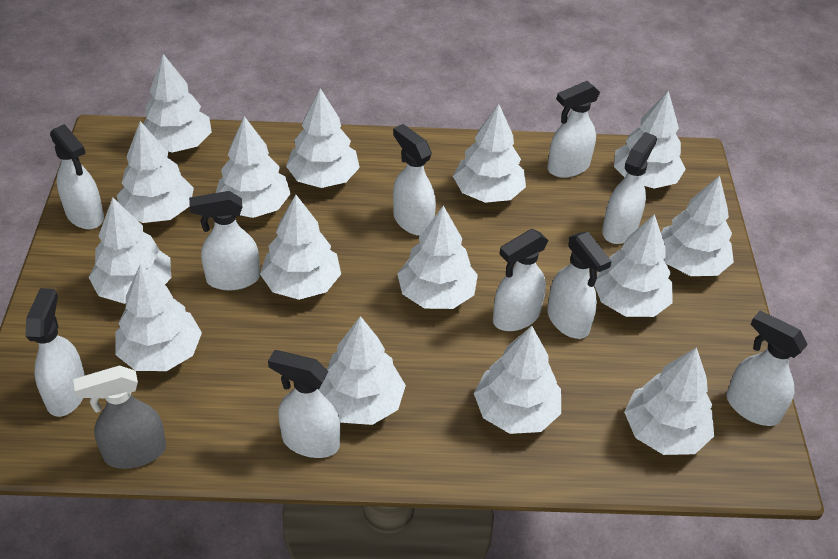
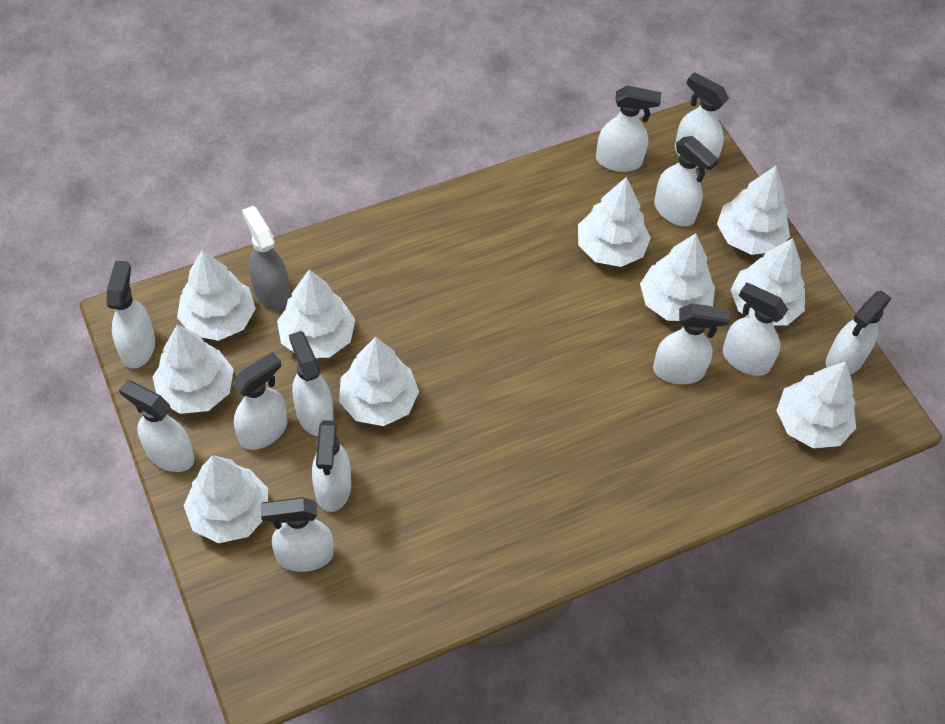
white spray bottle: 10 -> 12
white tree: 15 -> 10

